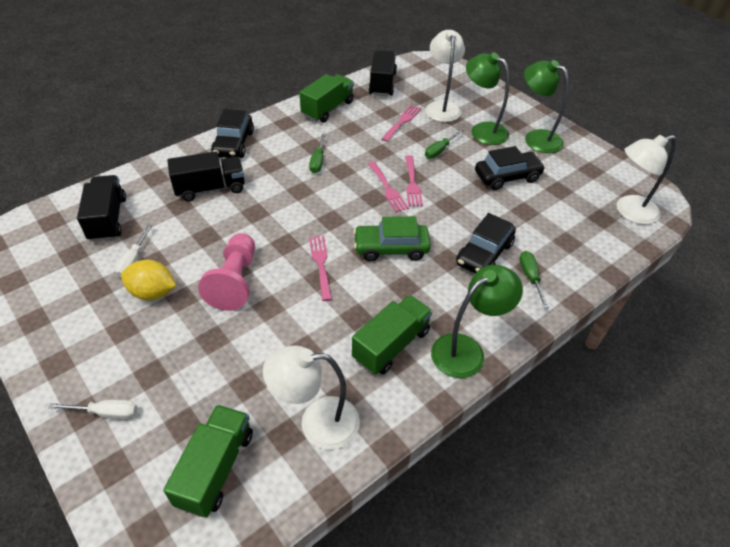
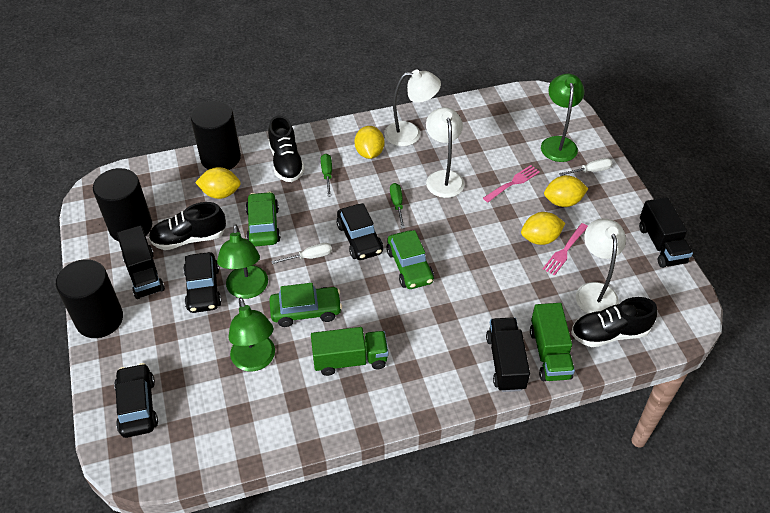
black cylinder: 0 -> 3
black shoe: 0 -> 3
green car: 1 -> 3
green screwdriver: 3 -> 2
green truck: 3 -> 2
pink fork: 4 -> 2
pink pawn: 1 -> 0
yellow lemon: 1 -> 4

